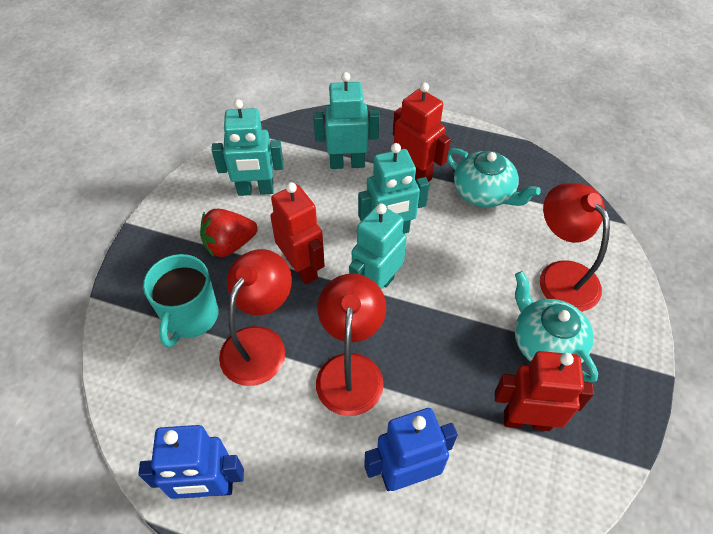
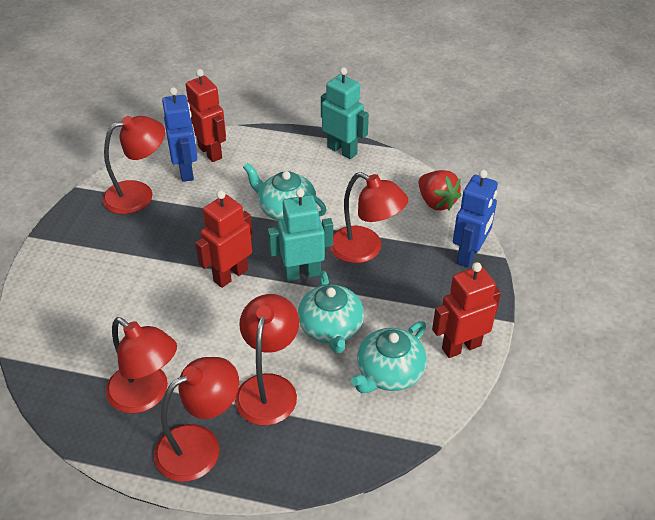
red lamp: 3 -> 5
turquoise mug: 1 -> 0
turquoise robot: 4 -> 2
turquoise teapot: 2 -> 3

